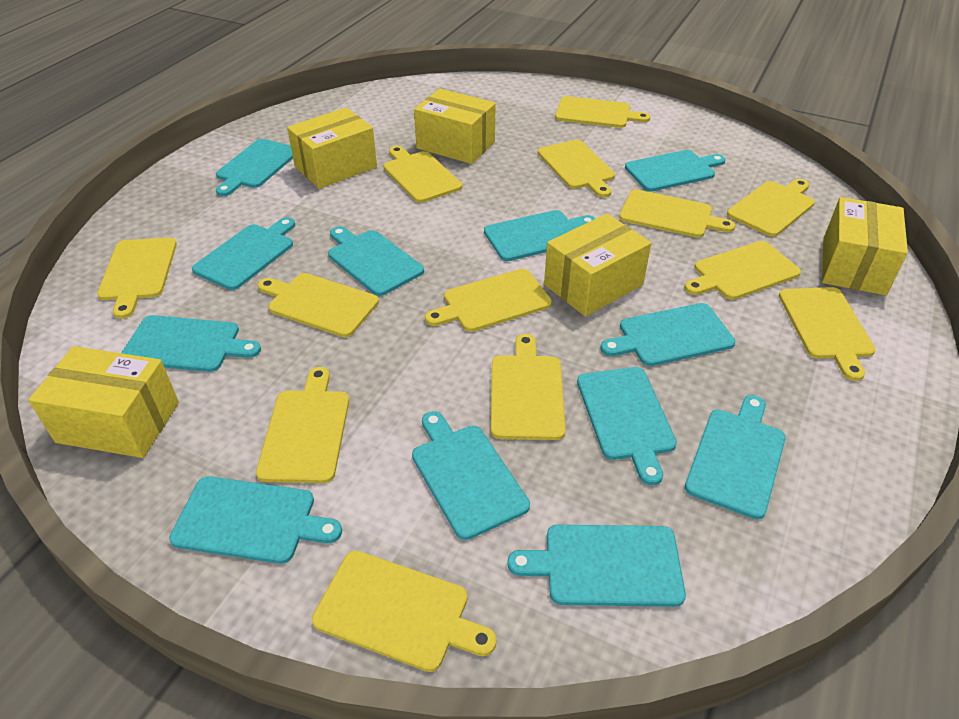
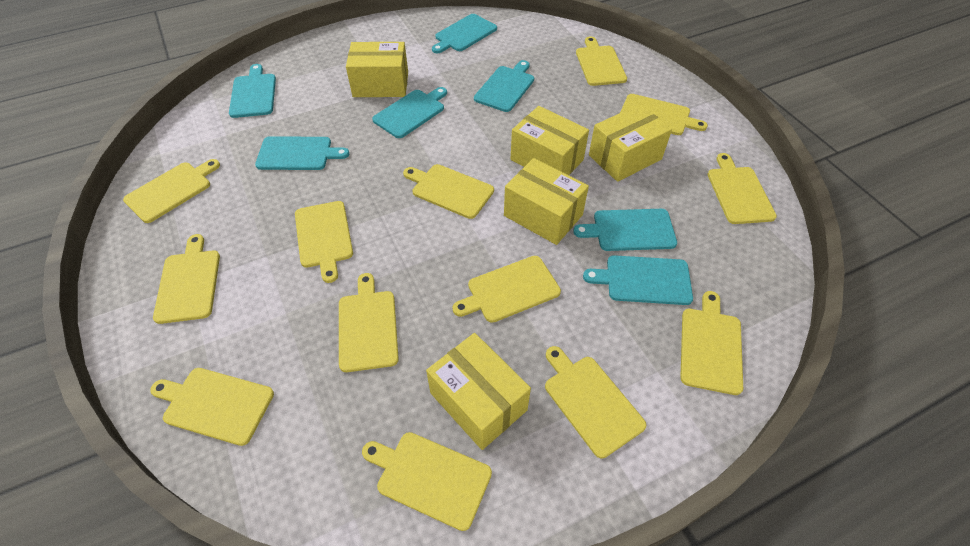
turquoise cutting board: 12 -> 7

